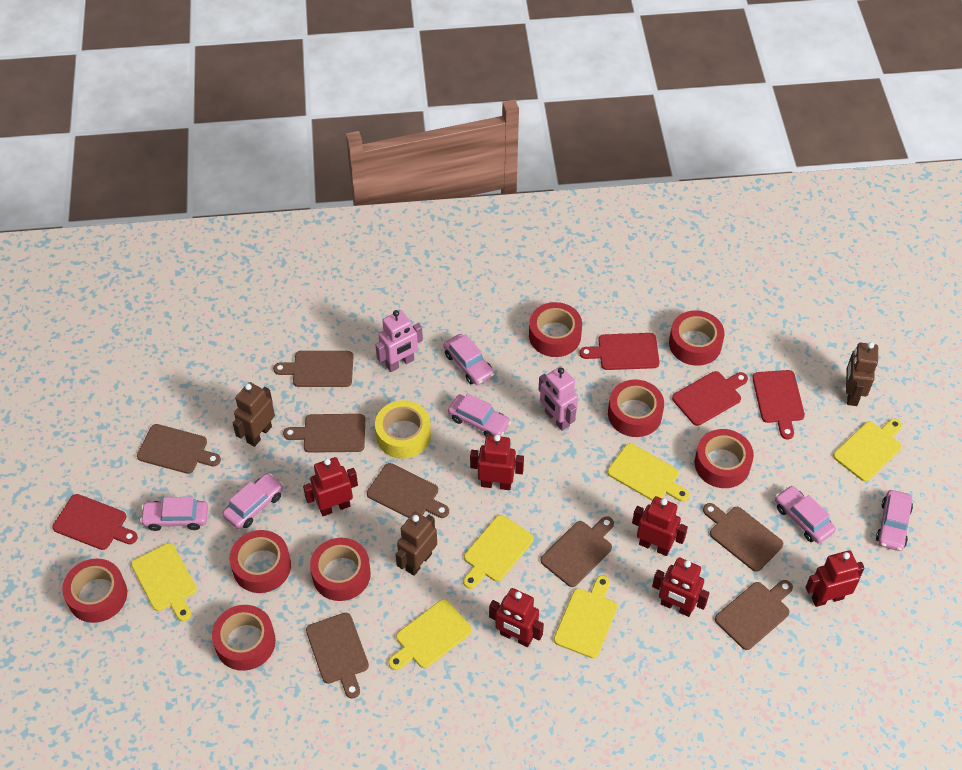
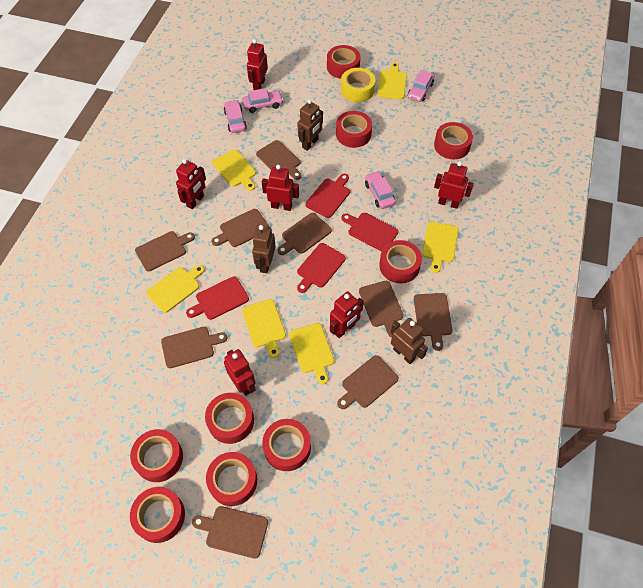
brown cutting board: 8 -> 9
pink car: 6 -> 4
pink robot: 2 -> 0
red tape: 8 -> 9

